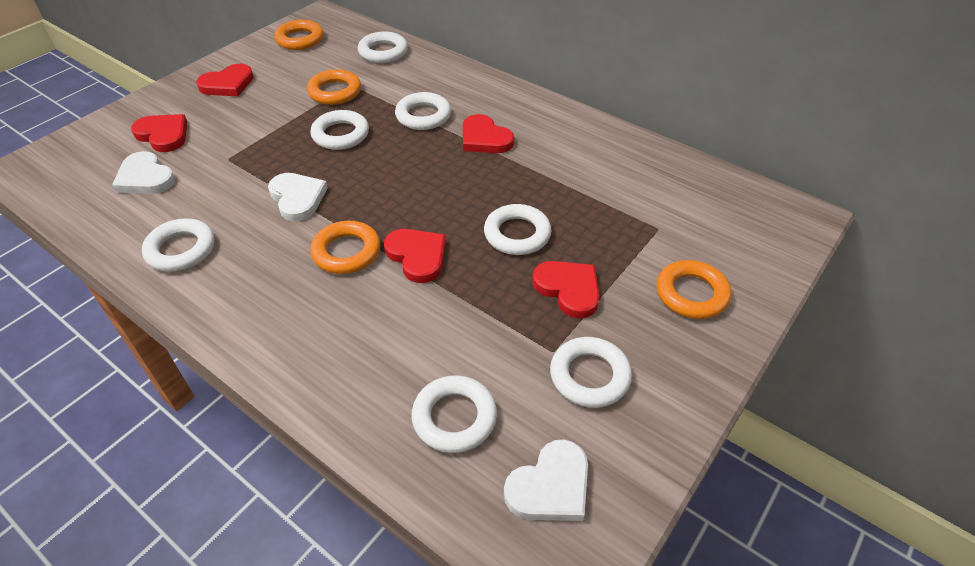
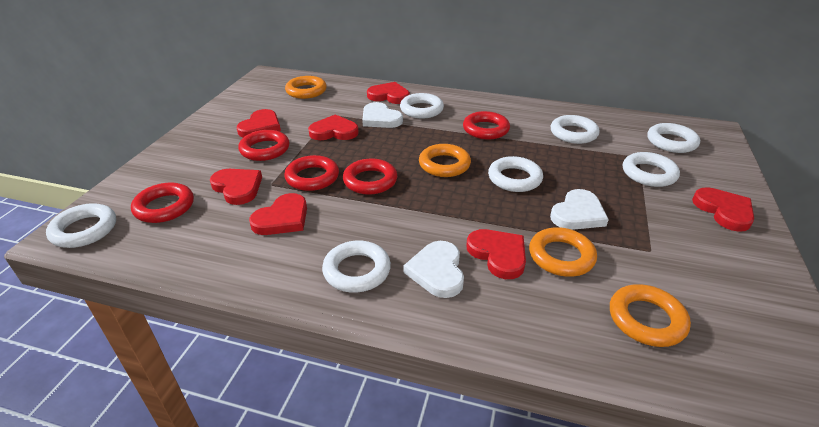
red heart: 5 -> 7
red ring: 0 -> 5

